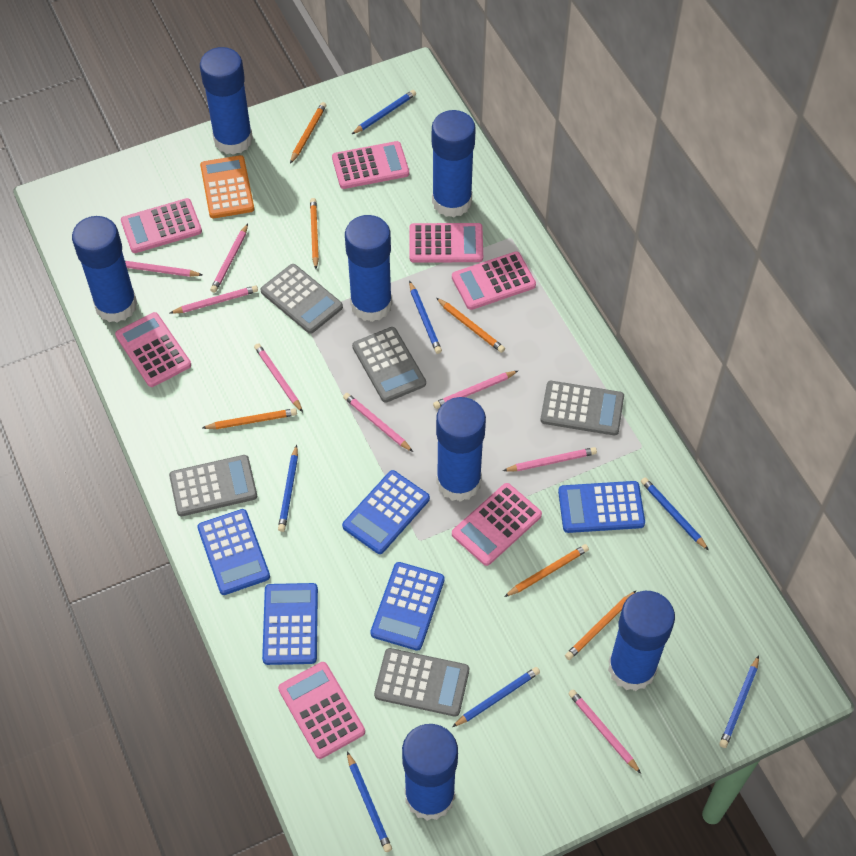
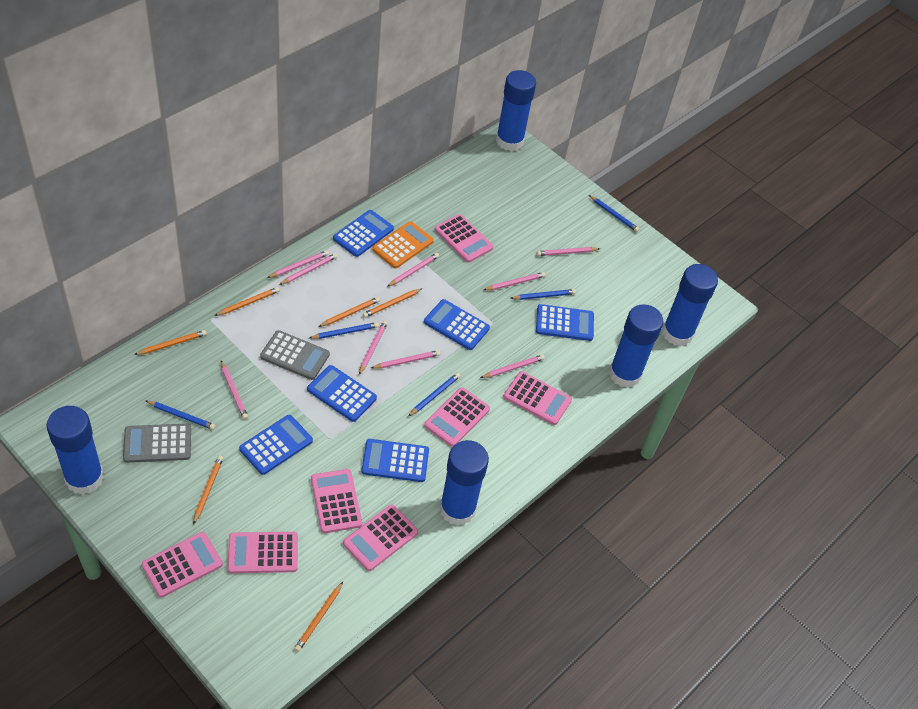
blue calculator: 5 -> 6
blue glue stick: 7 -> 5
blue pencil: 7 -> 5
grey calculator: 5 -> 2
pink pencil: 8 -> 9

